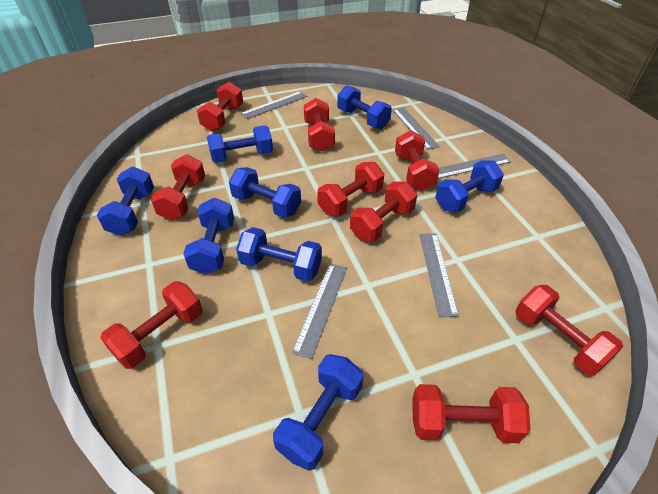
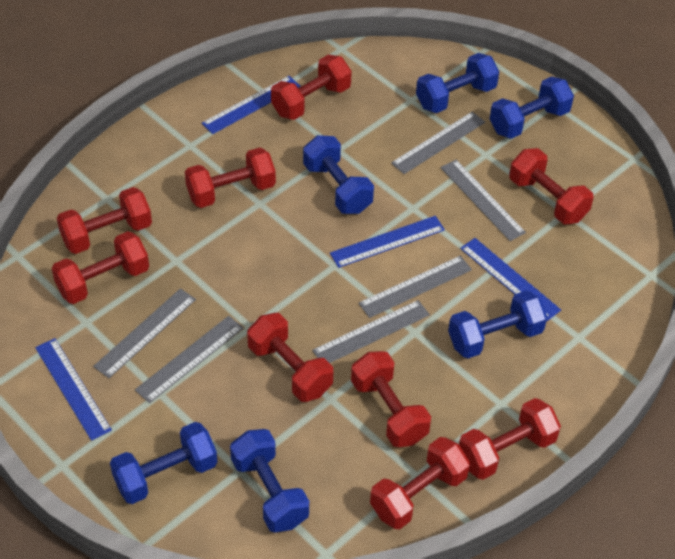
blue dumbbell: 8 -> 6
blue ruler: 0 -> 4
grey ruler: 5 -> 6

